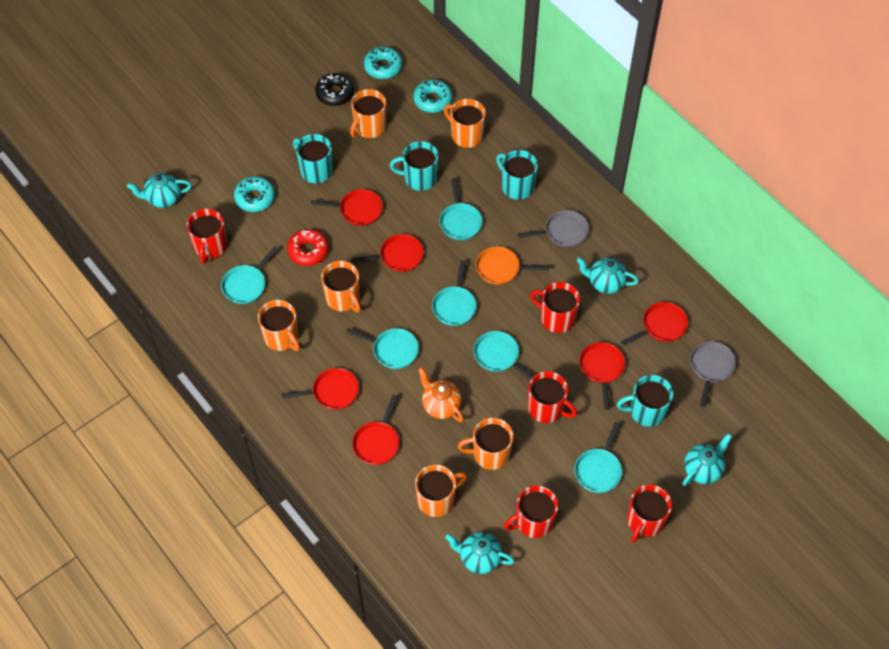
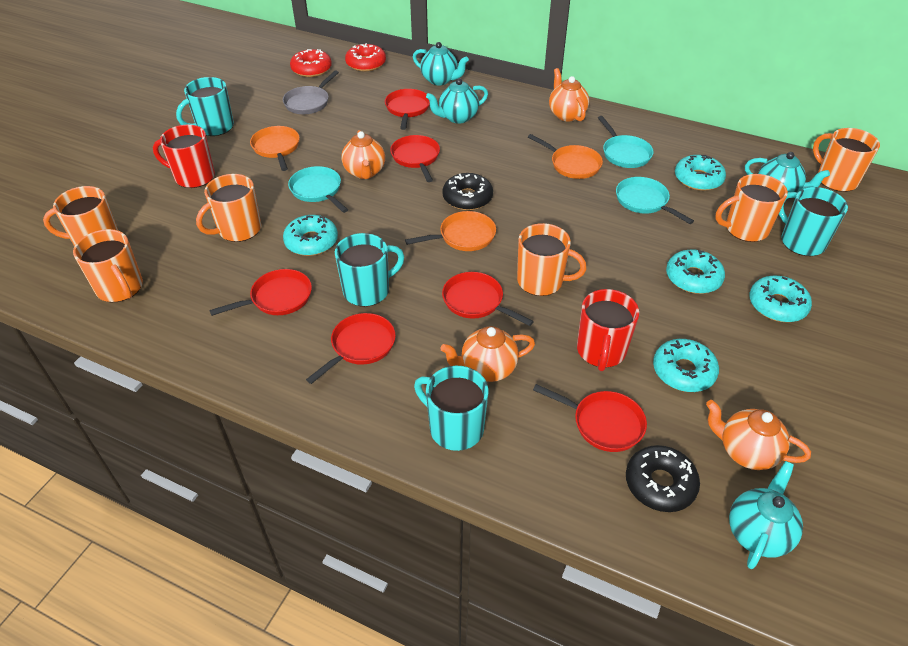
black donut: 1 -> 2
grey pan: 2 -> 1
orange pan: 1 -> 3
orange teapot: 1 -> 4
red donut: 1 -> 2
red mug: 5 -> 2
turquoise donut: 3 -> 5
turquoise pan: 6 -> 3

